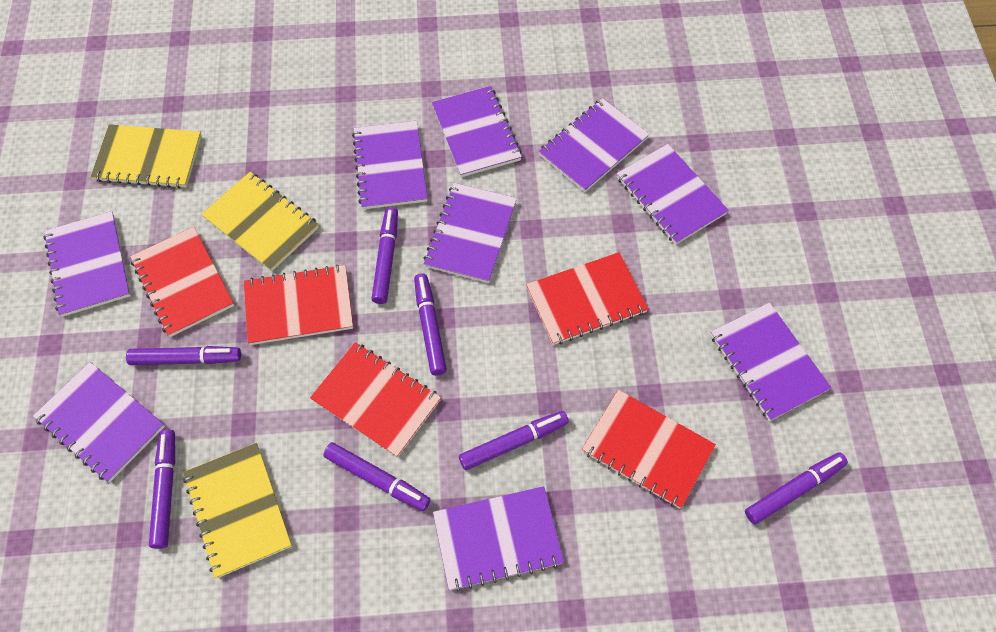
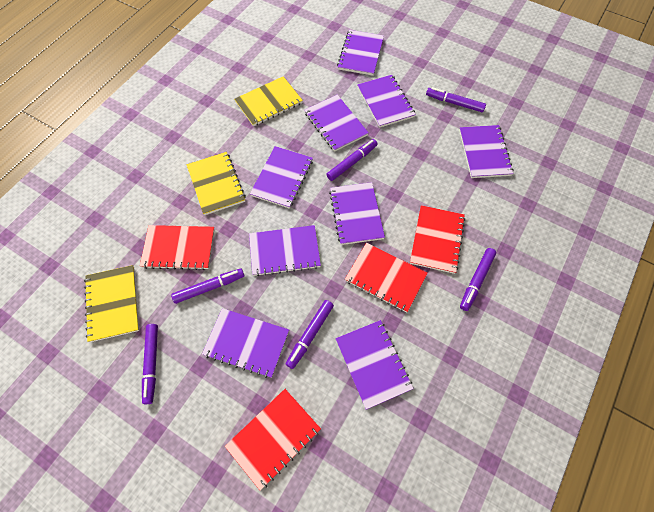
purple marker: 7 -> 6
red notebook: 5 -> 4

